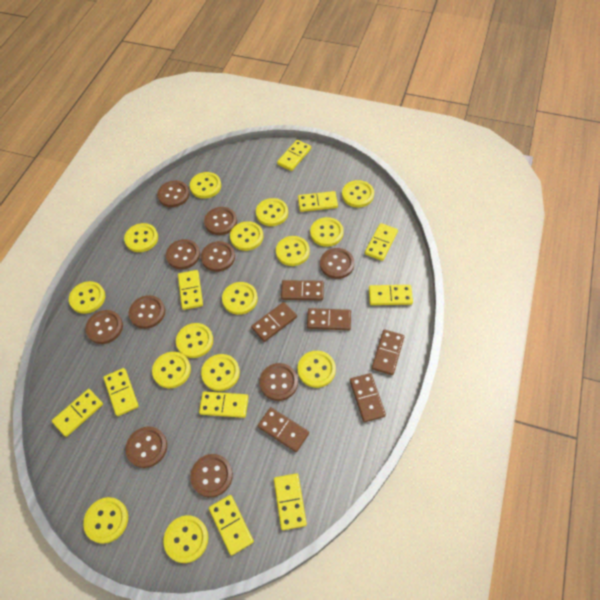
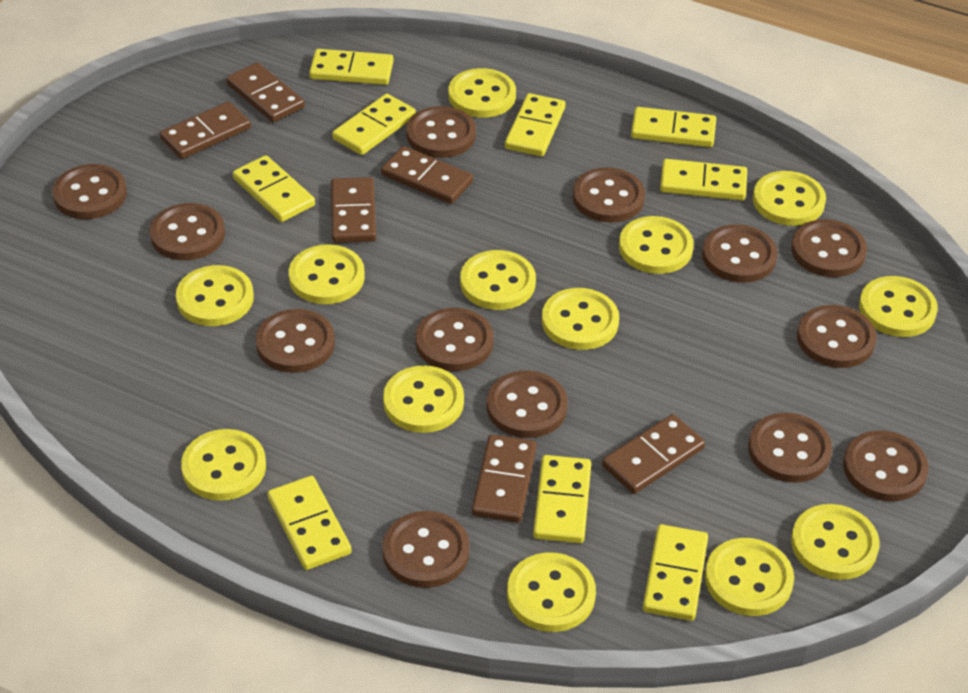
brown button: 10 -> 13
yellow button: 15 -> 13
yellow domino: 10 -> 9

